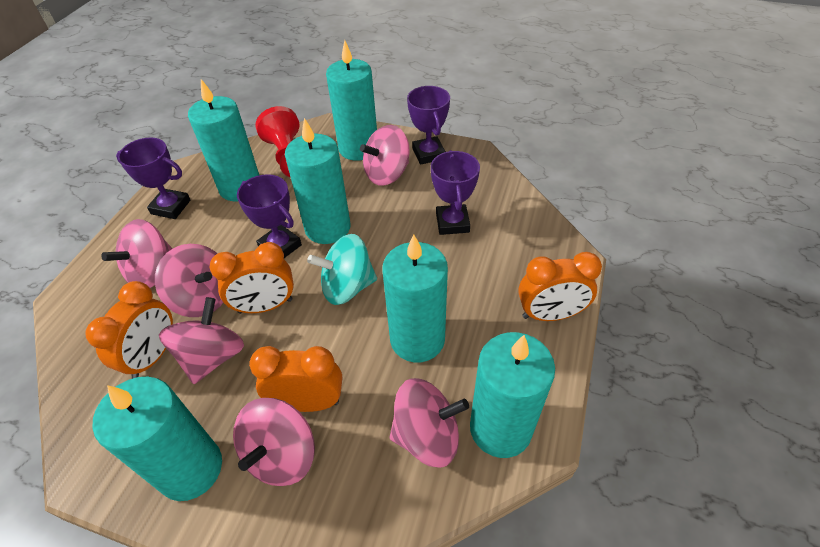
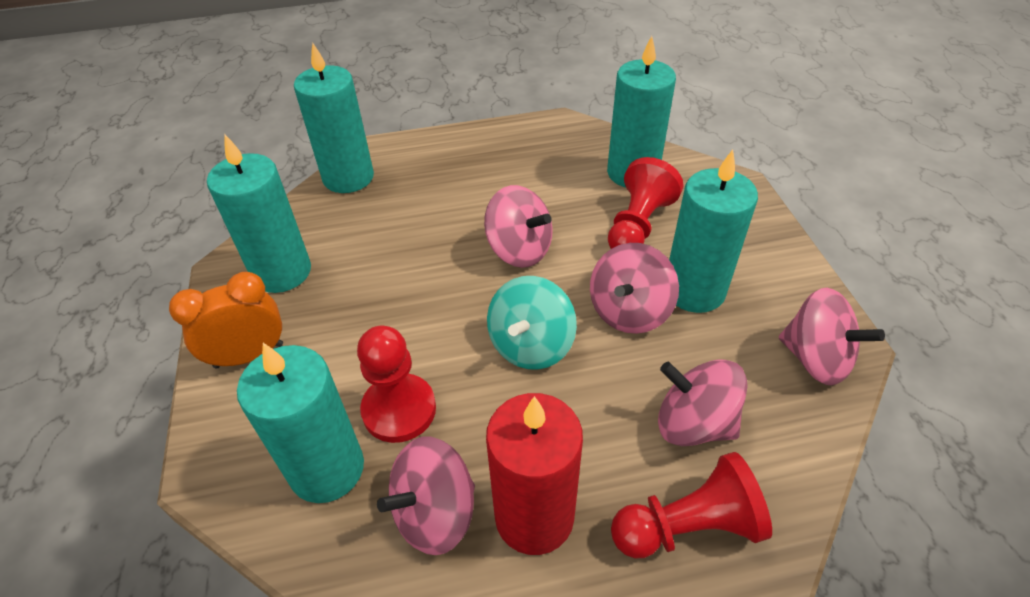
orange clock: 4 -> 1
pink spinning top: 6 -> 5
purple trophy: 4 -> 0
red candle: 0 -> 1
red pawn: 1 -> 3
turquoise candle: 6 -> 5

